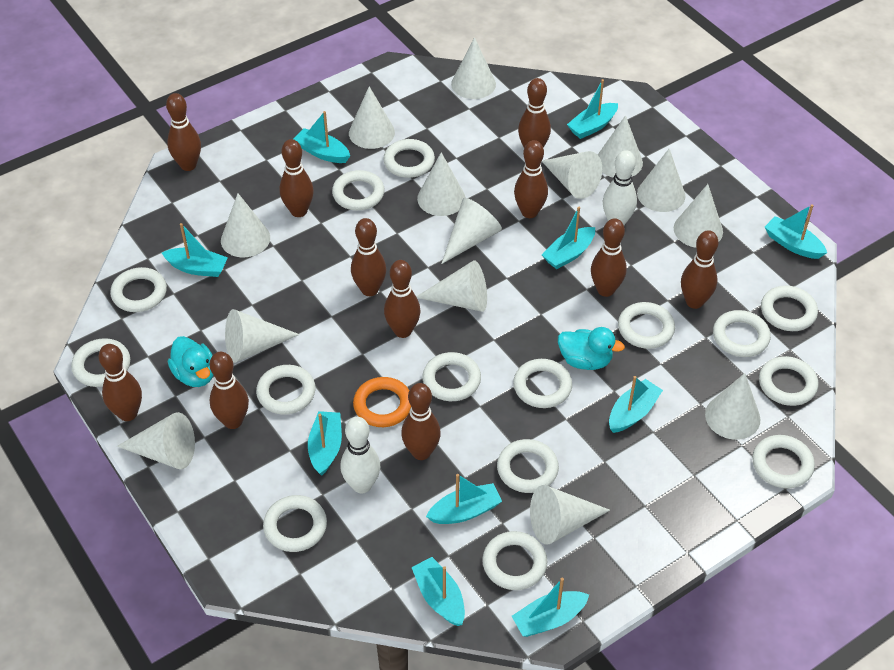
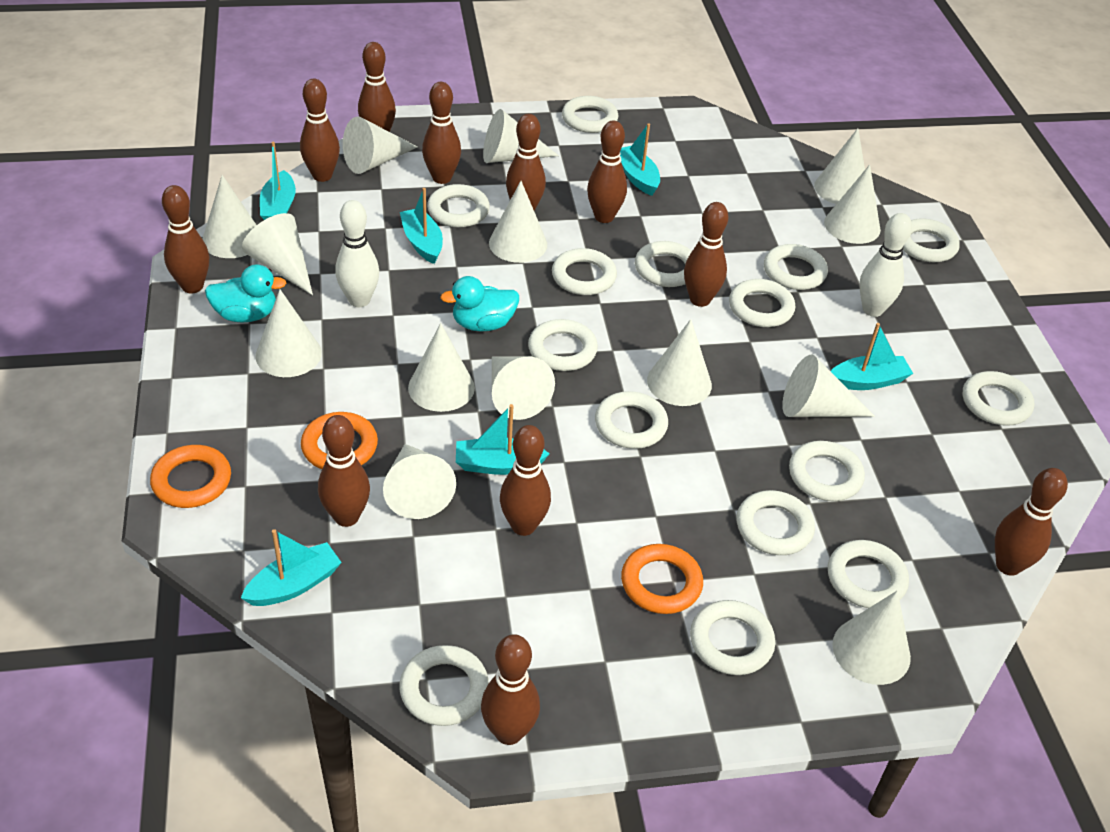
orange ring: 1 -> 3
turquoise boat: 10 -> 6

